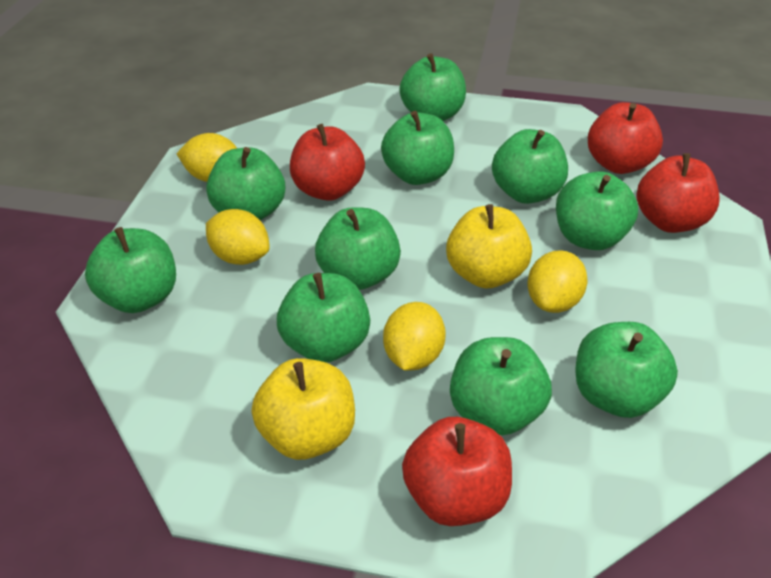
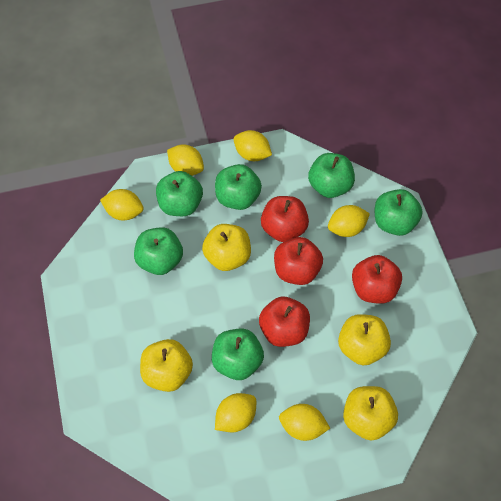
green apple: 10 -> 6
yellow apple: 2 -> 4
yellow lemon: 4 -> 6

